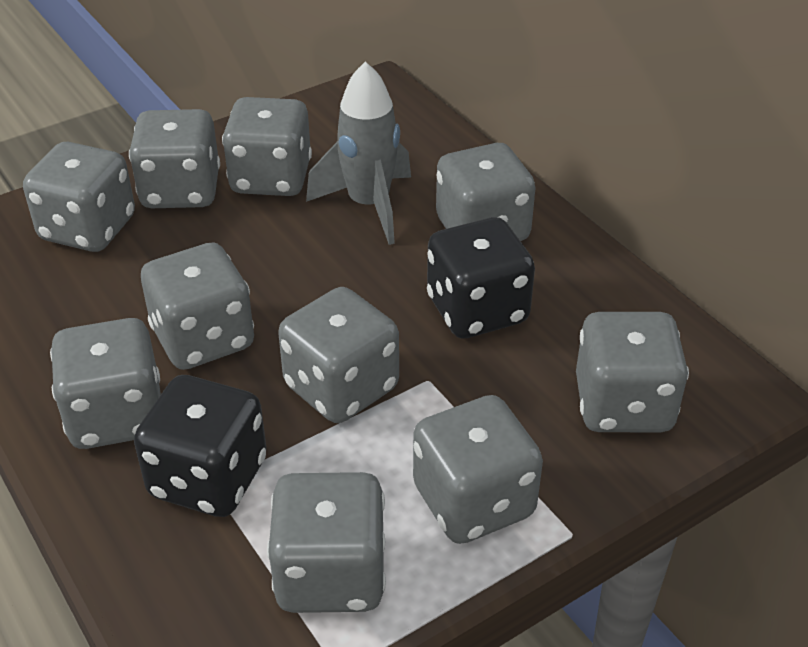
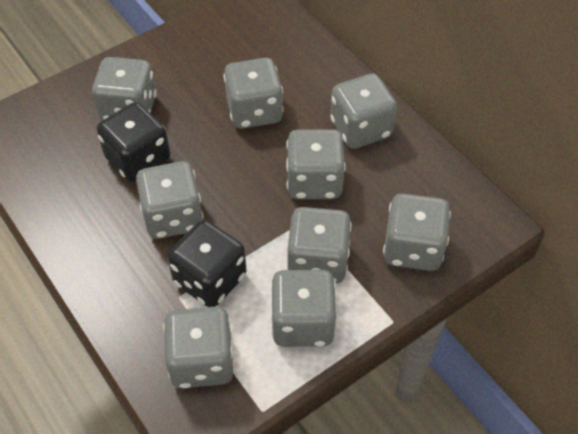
grey dice: 10 -> 9
grey rocket: 1 -> 0

